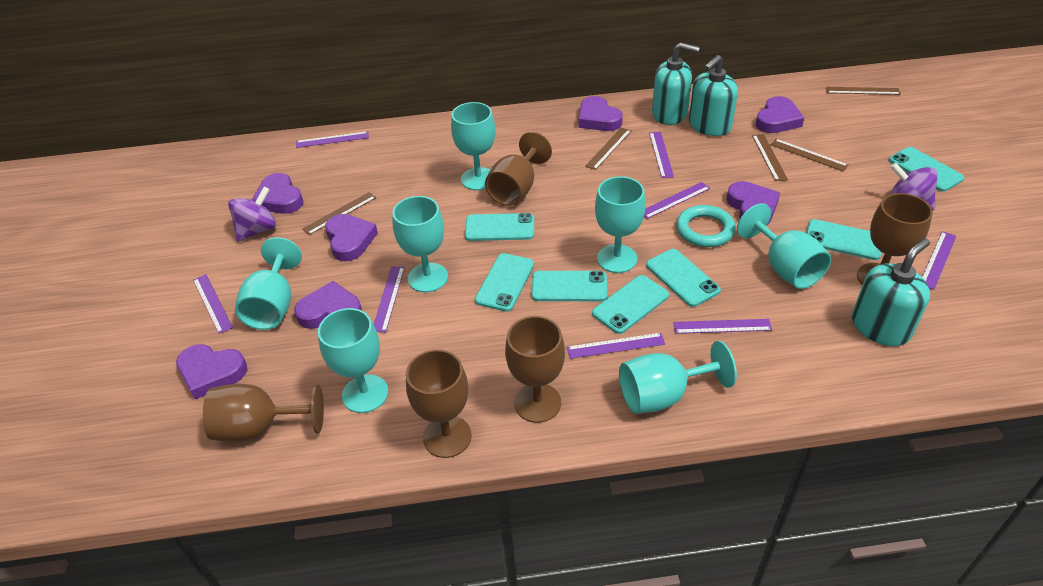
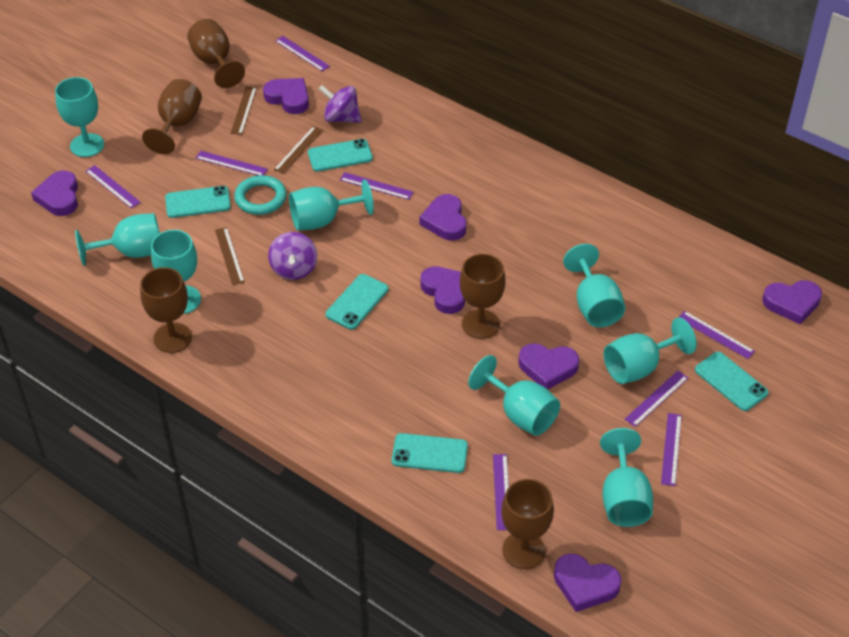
brown ruler: 5 -> 3
turquoise goblet: 7 -> 8
turquoise phone: 7 -> 5
turquoise soap dispenser: 3 -> 0

